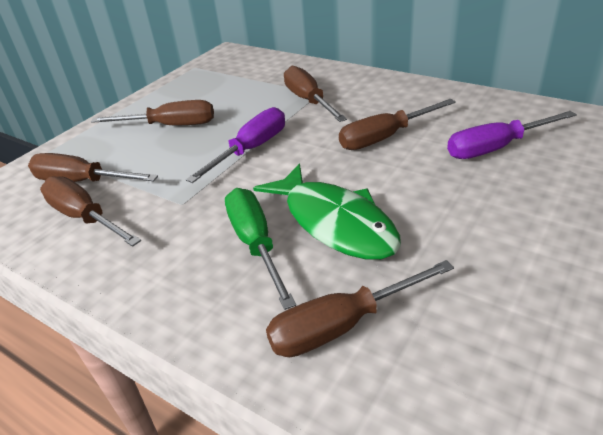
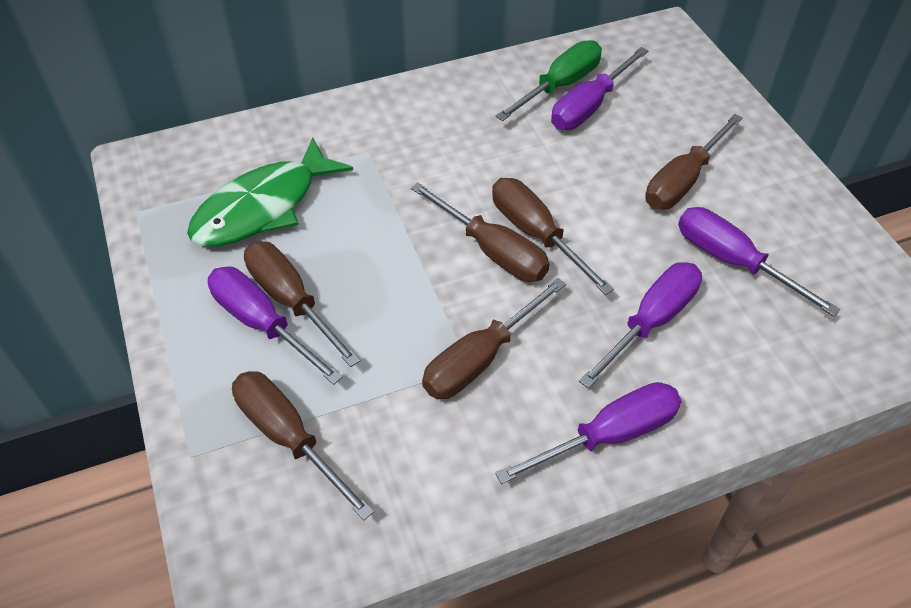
purple screwdriver: 2 -> 5

